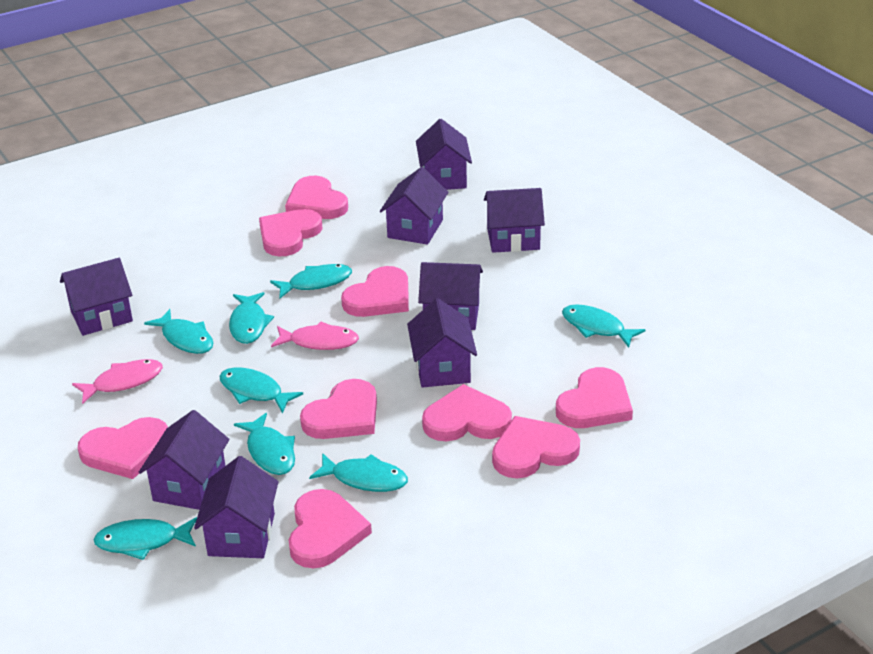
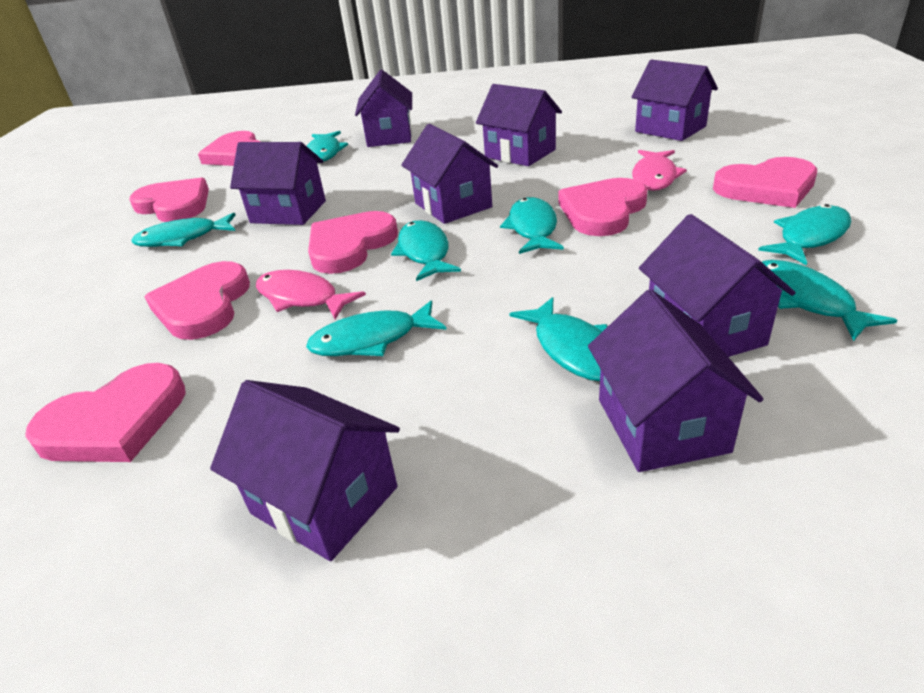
pink heart: 9 -> 7

